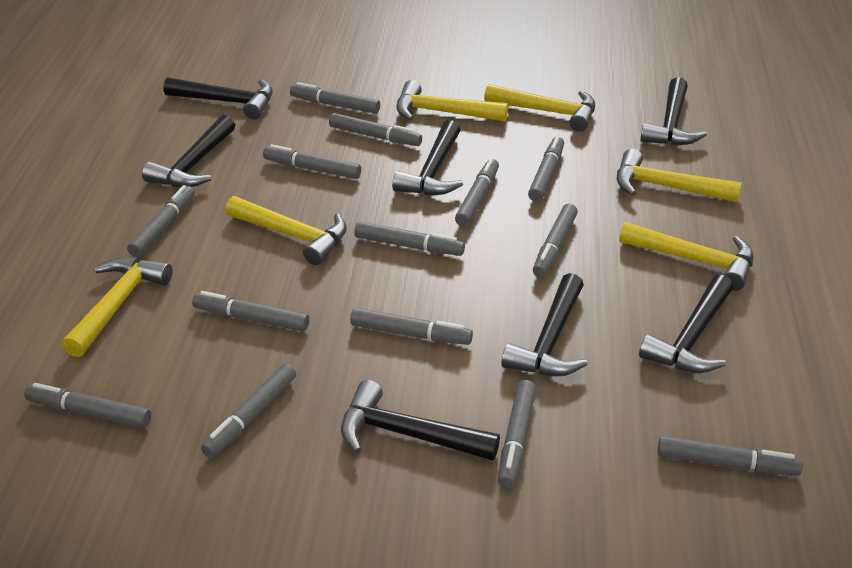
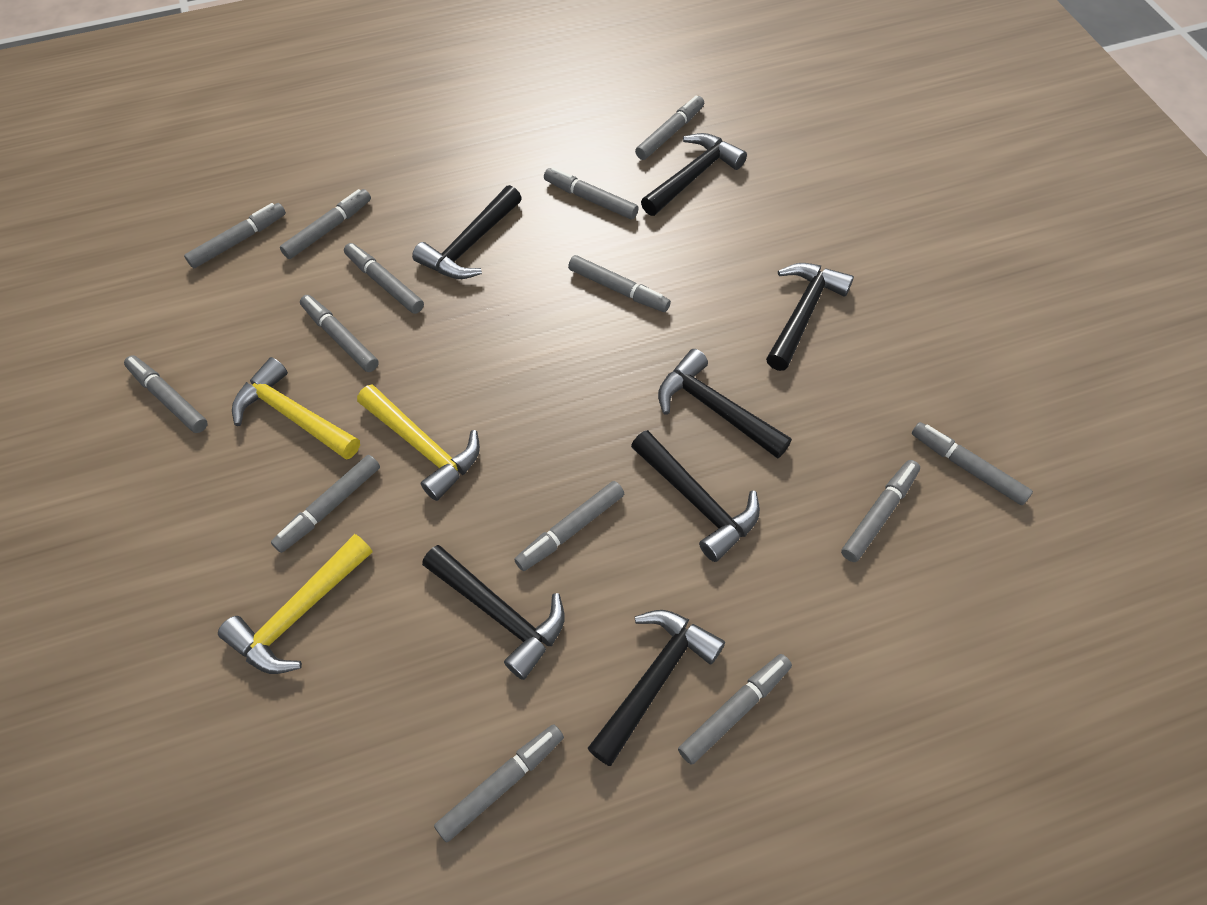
yellow hammer: 6 -> 3

